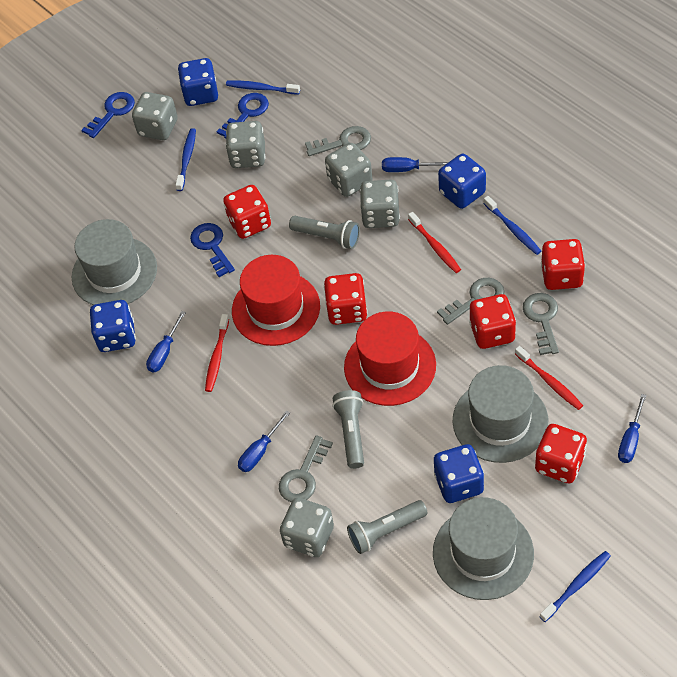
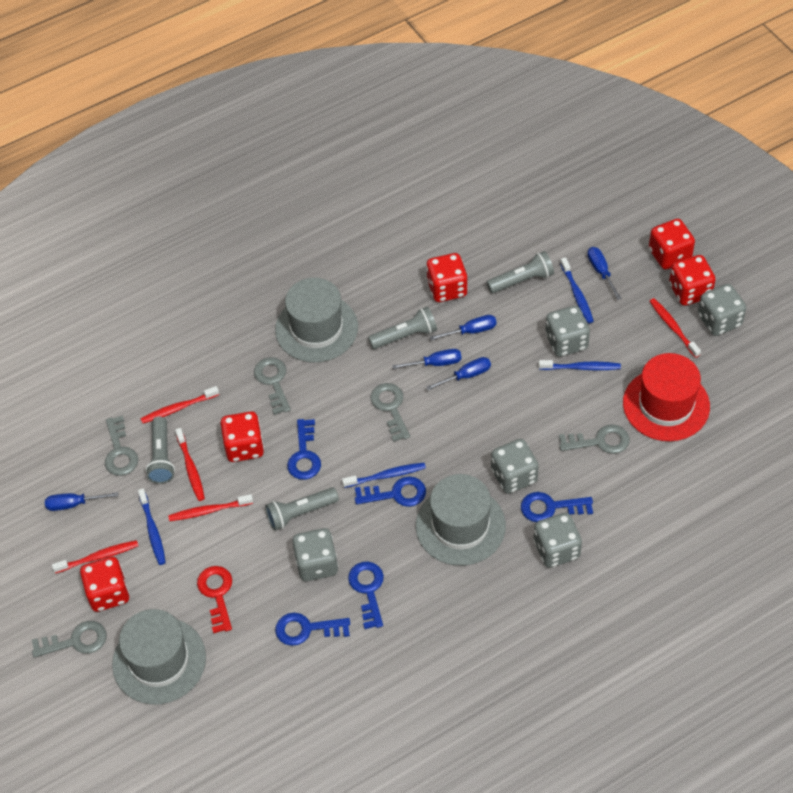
blue dice: 4 -> 0
blue key: 3 -> 5
blue screwdriver: 4 -> 5
grey flashlight: 3 -> 4
grey key: 4 -> 5
red hat: 2 -> 1
red key: 0 -> 1
red toothbrush: 3 -> 5

